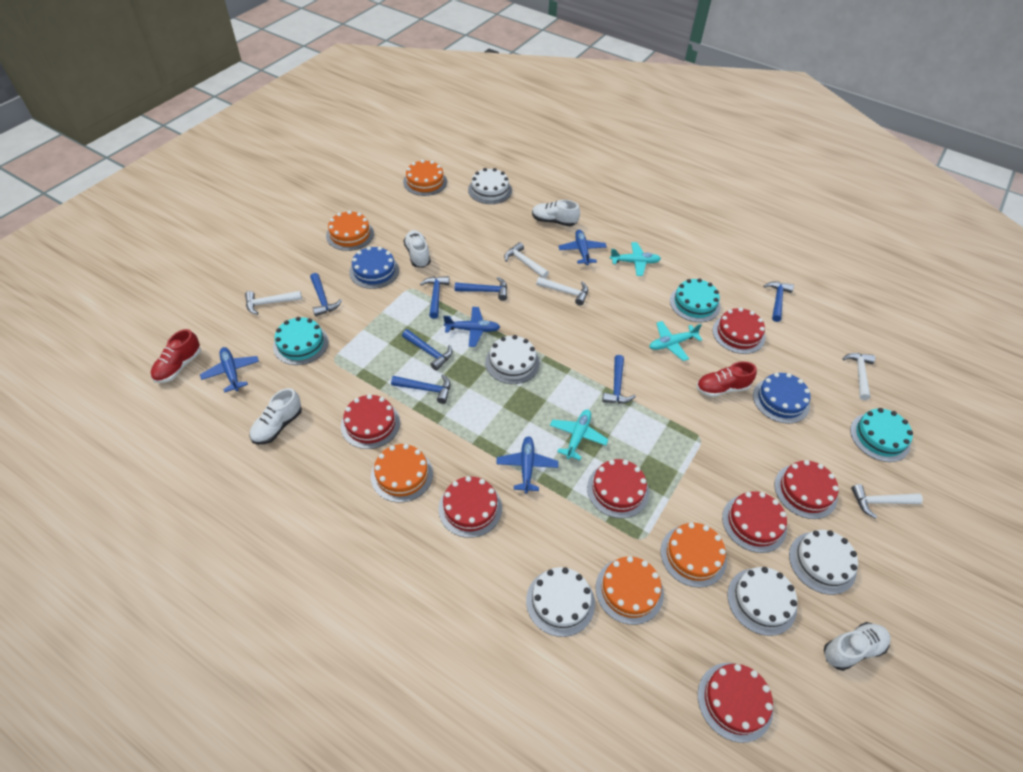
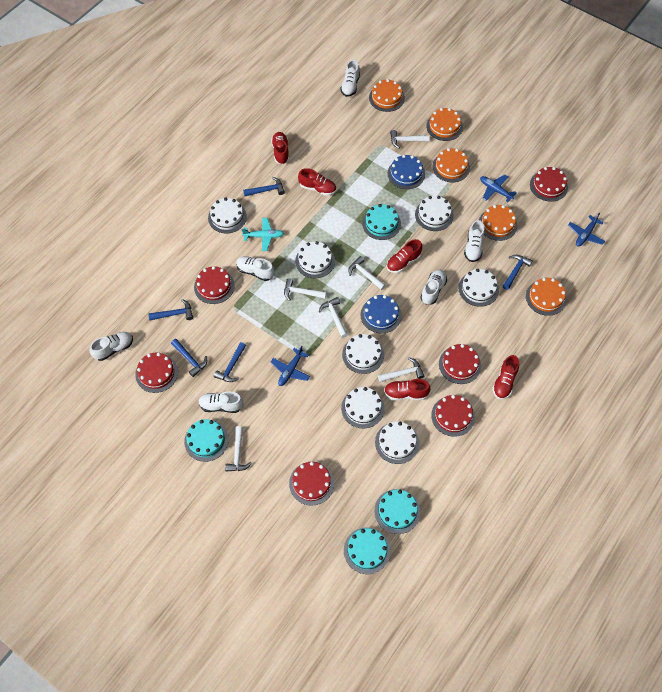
blue hammer: 7 -> 5
blue plane: 4 -> 3
red cake: 7 -> 6
red shoe: 2 -> 5
turquoise cake: 3 -> 4
turquoise plane: 3 -> 1
white cake: 5 -> 7
white hammer: 5 -> 6
white shoe: 4 -> 6

